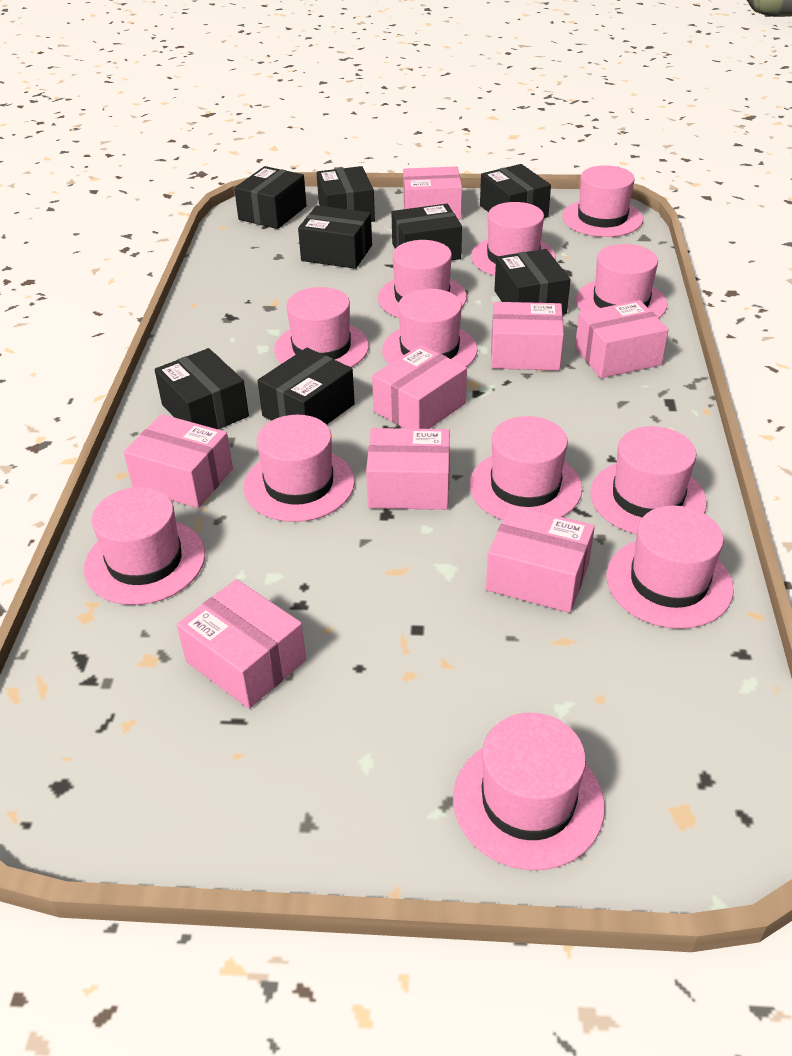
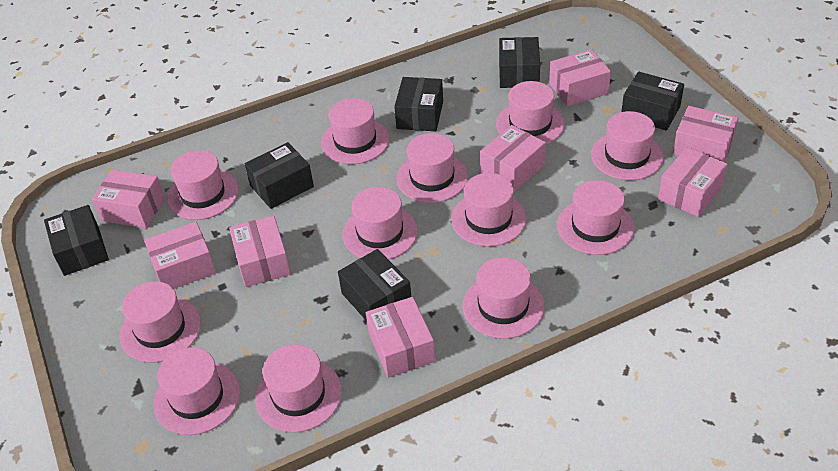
black box: 8 -> 6

